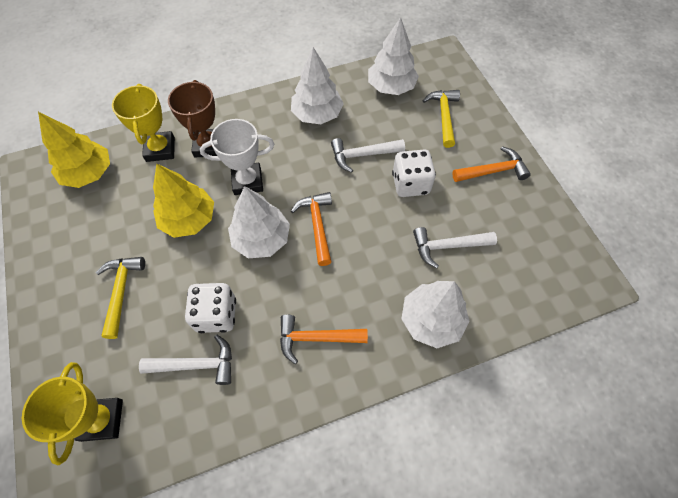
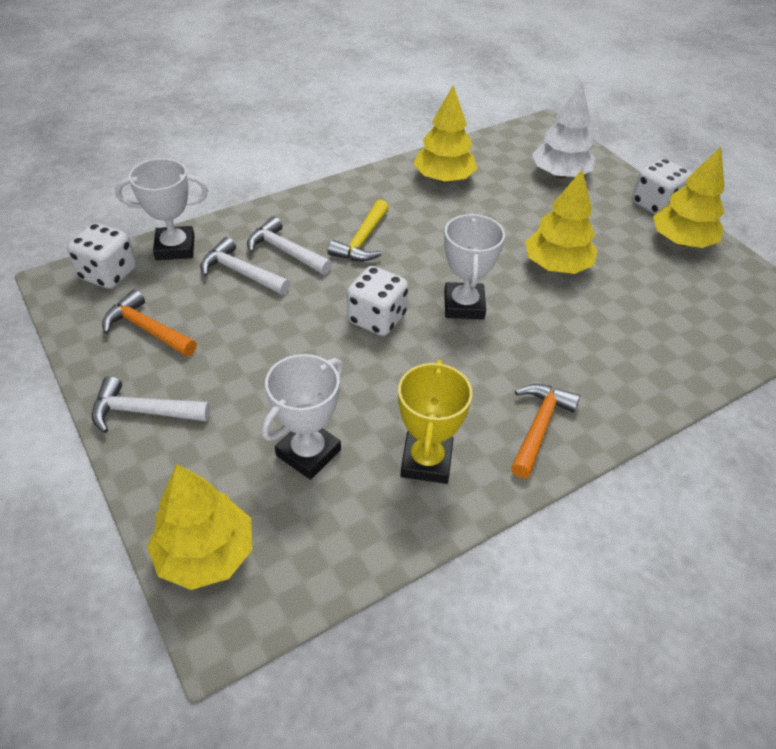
brown trophy: 1 -> 0
orange hammer: 3 -> 2
white dice: 2 -> 3
white tree: 4 -> 1
white trophy: 1 -> 3
yellow hammer: 2 -> 1
yellow tree: 2 -> 4
yellow trophy: 2 -> 1

